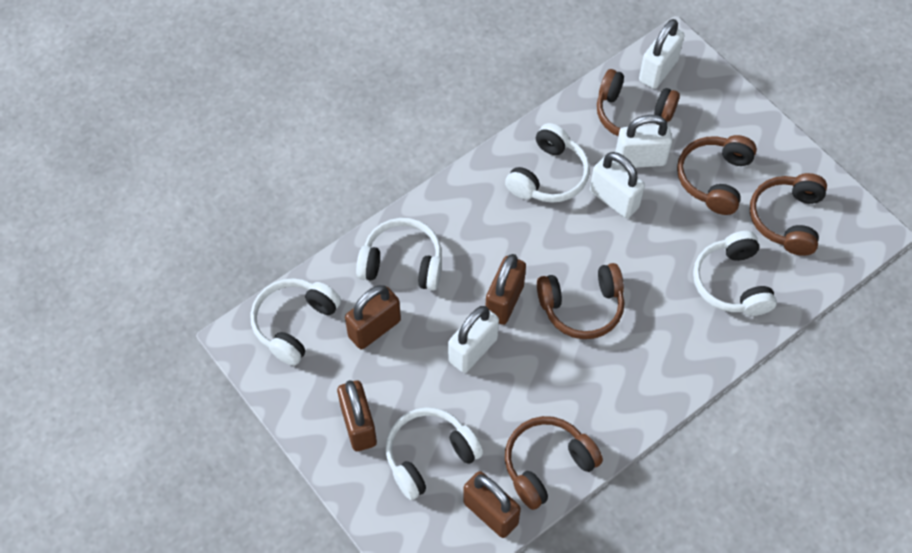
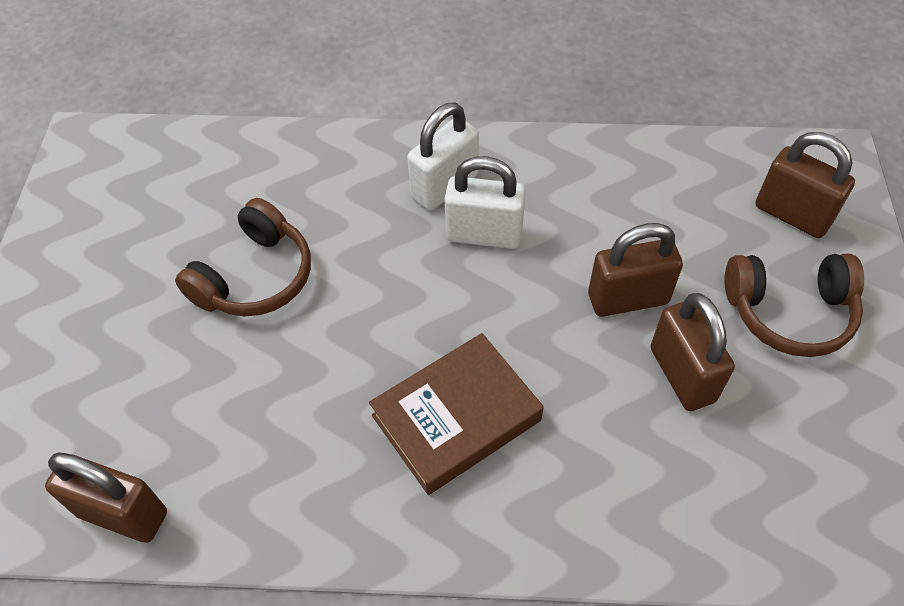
brown book: 0 -> 1
brown headphones: 5 -> 2
white headphones: 5 -> 0
white padlock: 4 -> 2

